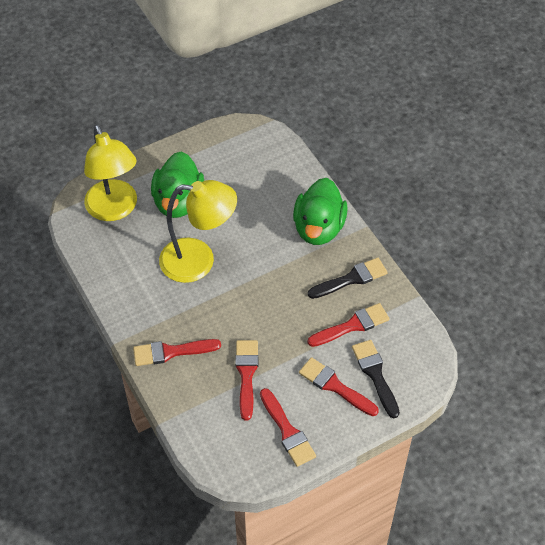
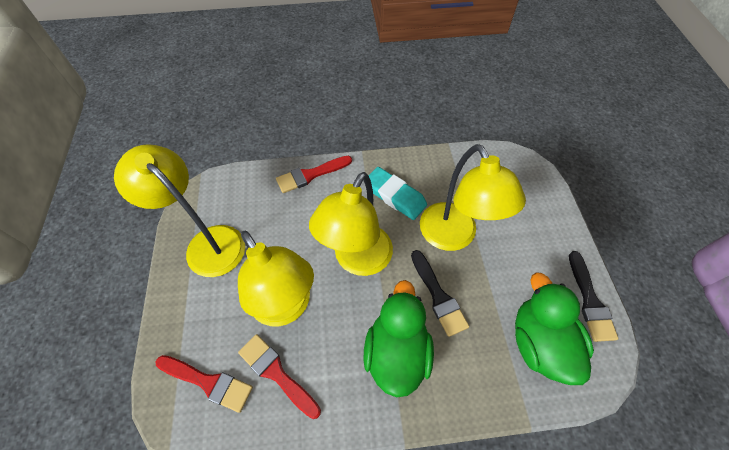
red brush: 5 -> 3
turquoise eraser: 0 -> 1
yellow lamp: 2 -> 4

